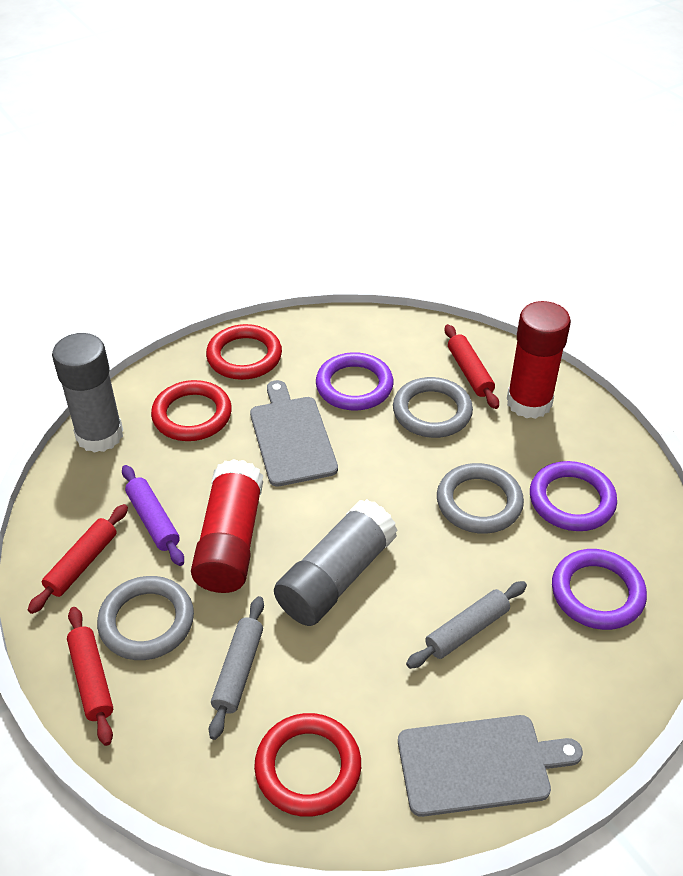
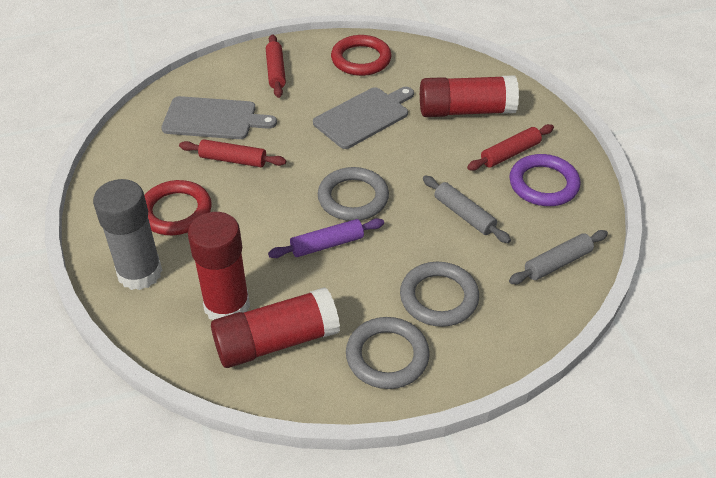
grey glue stick: 2 -> 1
purple ring: 3 -> 1
red glue stick: 2 -> 3
red ring: 3 -> 2

